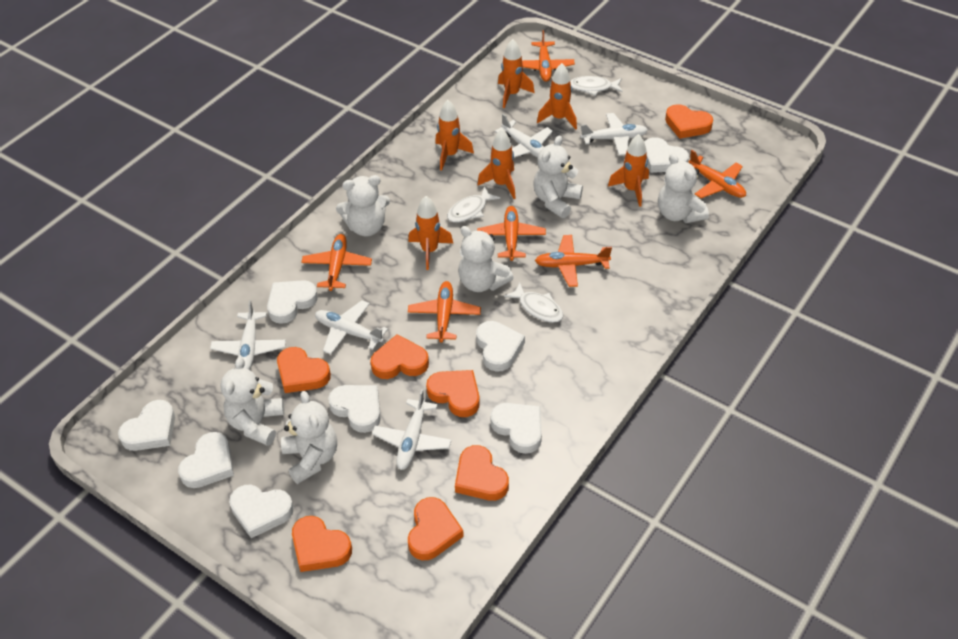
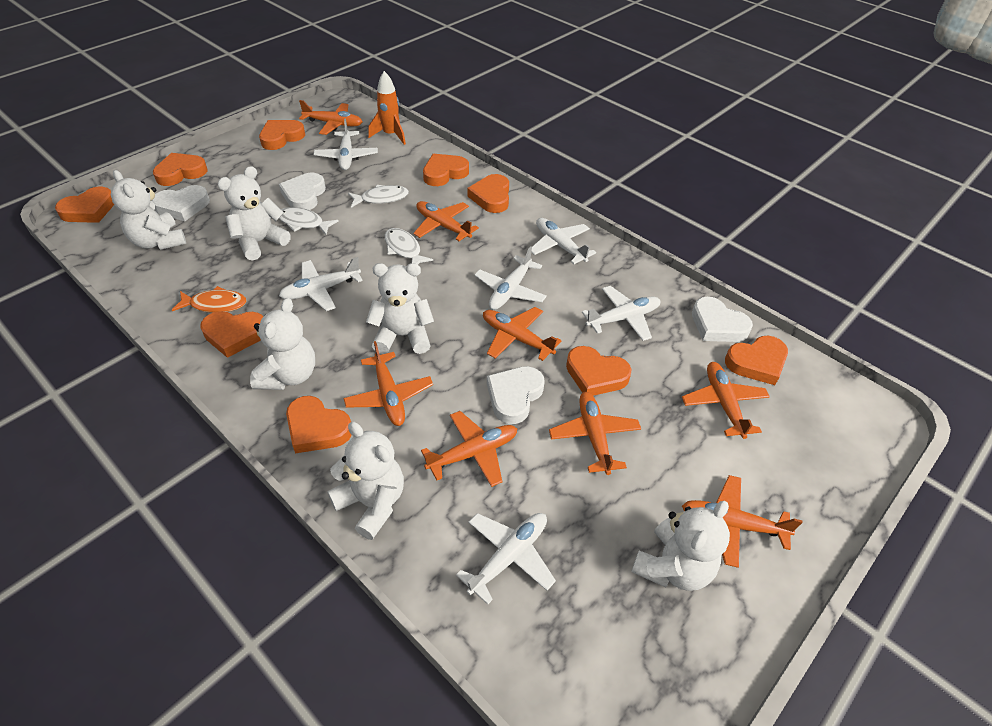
orange fish: 0 -> 1
orange heart: 7 -> 9
orange plane: 6 -> 8
orange rocket: 6 -> 1
white heart: 8 -> 4
white plane: 5 -> 6

